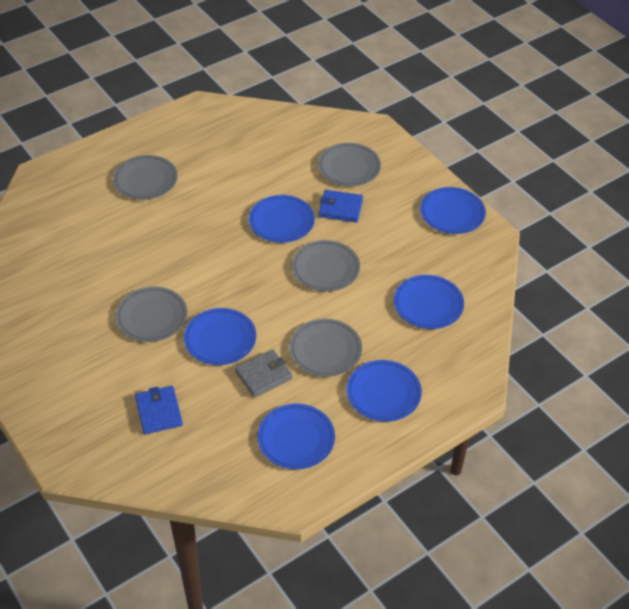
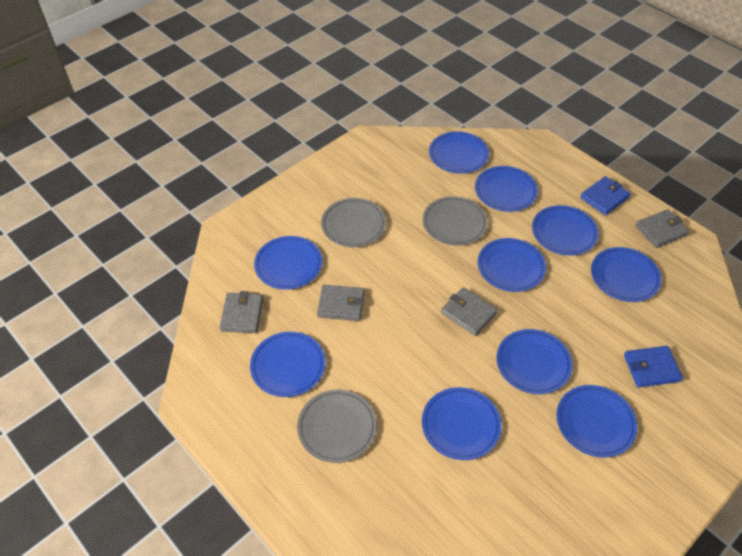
blue plate: 6 -> 10
grey plate: 5 -> 3
grey wallet: 1 -> 4

